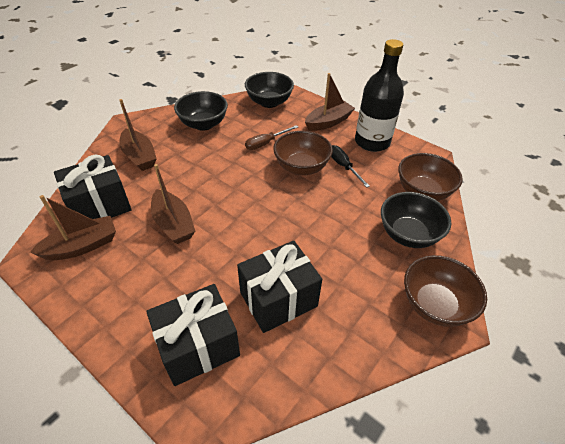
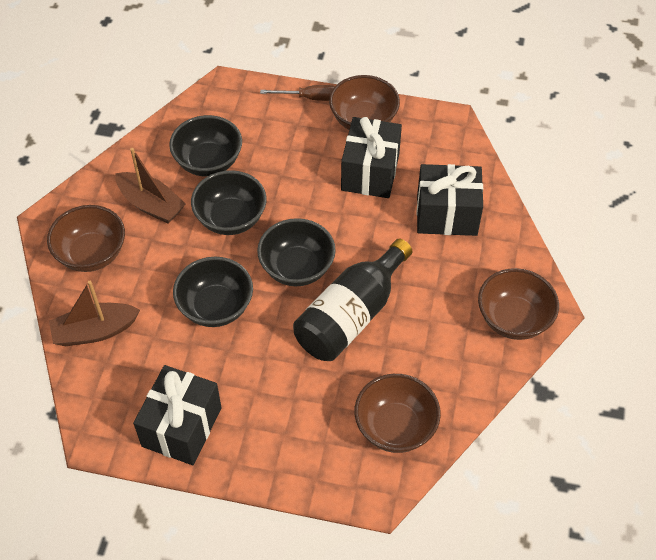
black bowl: 3 -> 4
black screwdriver: 1 -> 0
brown boat: 4 -> 2
brown bowl: 3 -> 4

